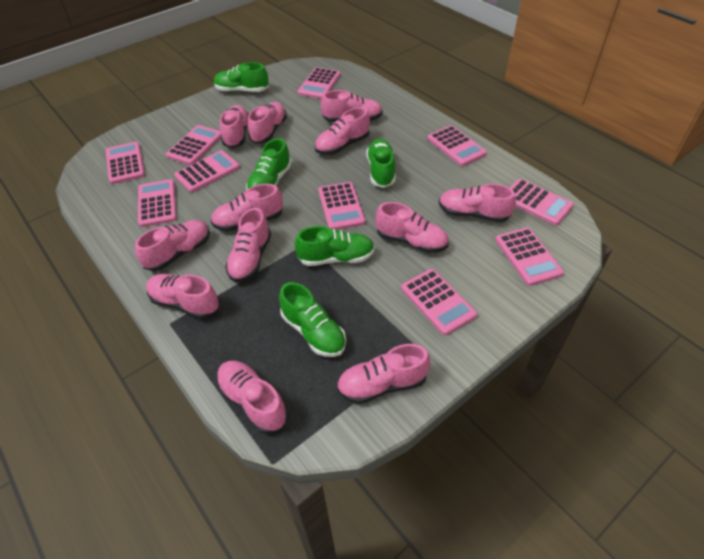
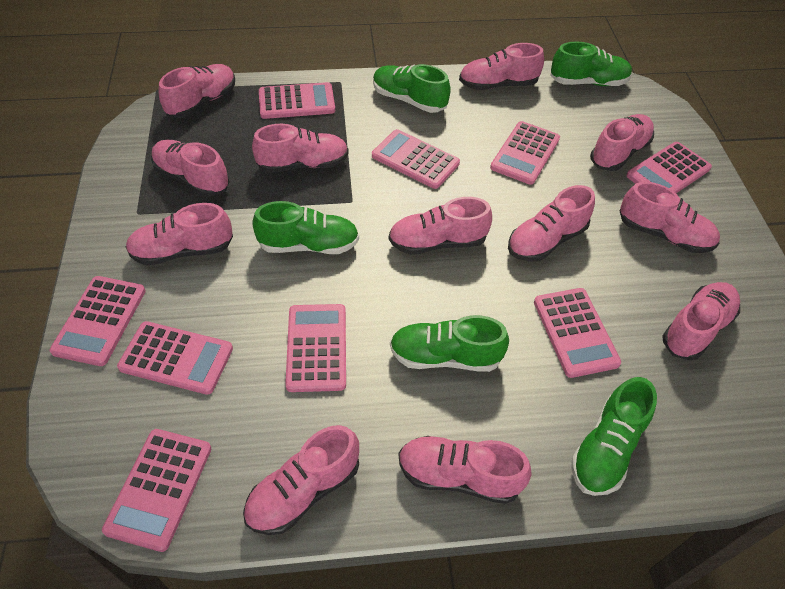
pink calculator: 10 -> 9

